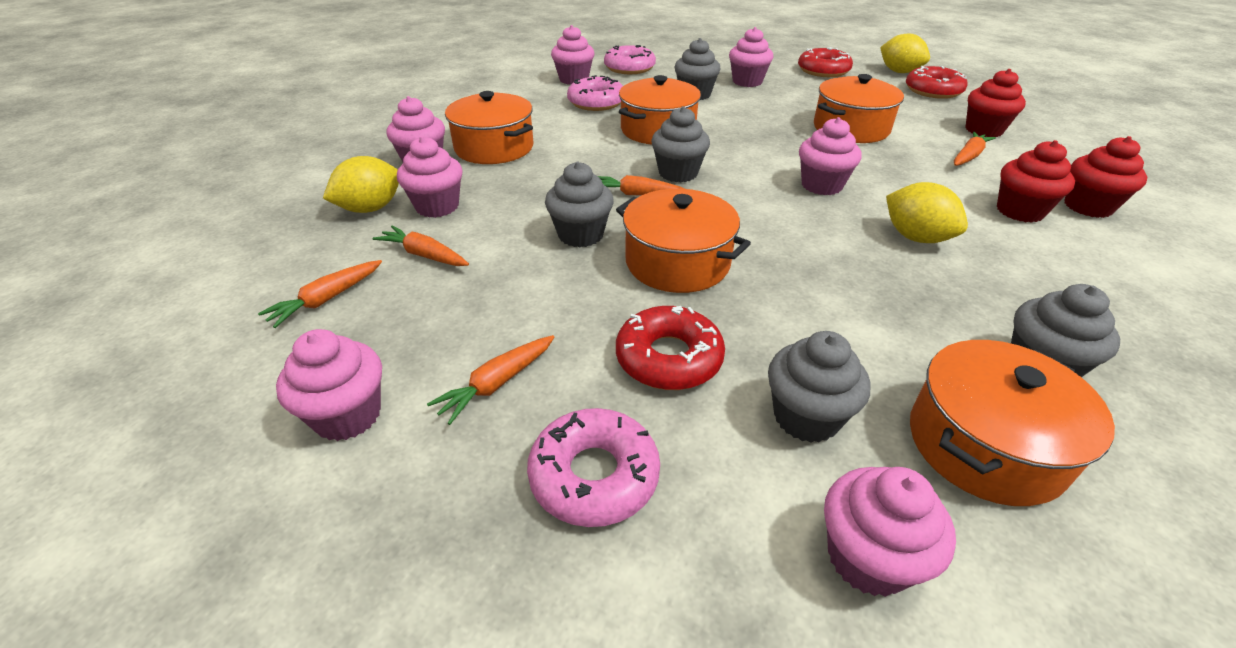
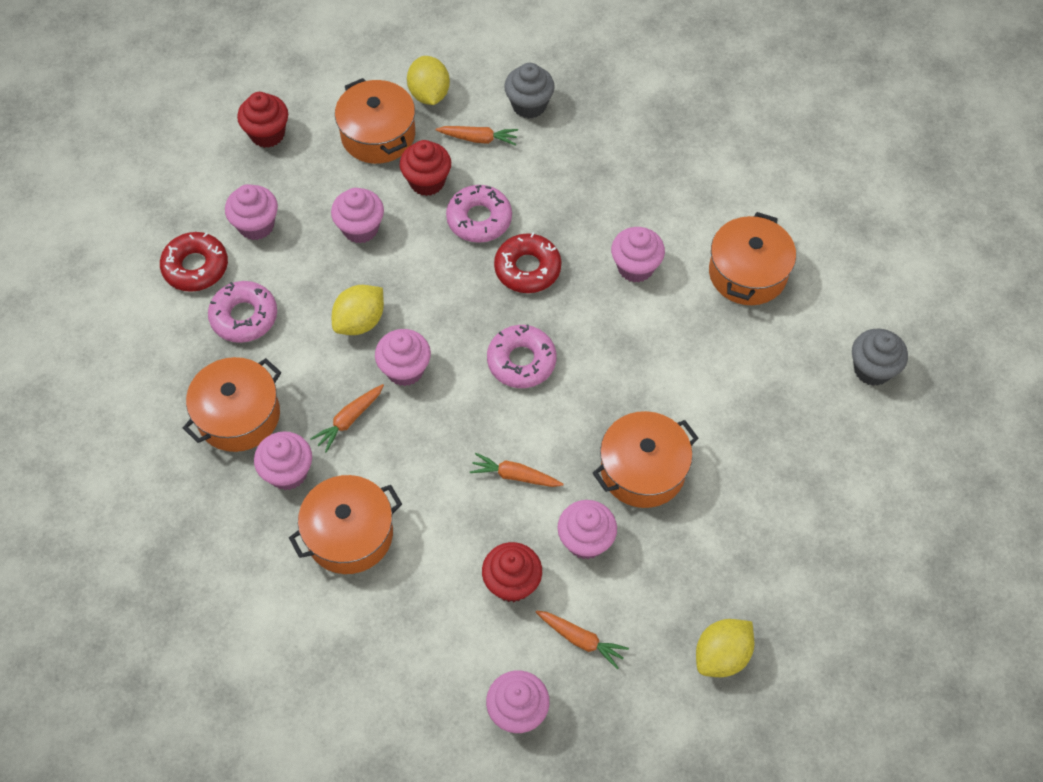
grey cupcake: 5 -> 2
orange carrot: 5 -> 4
red donut: 3 -> 2

